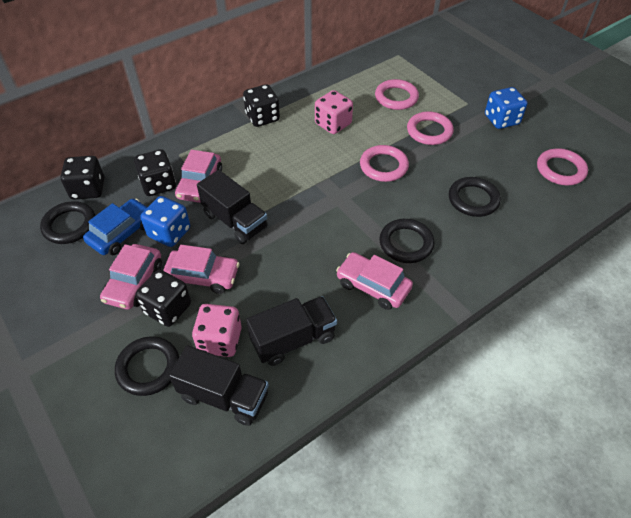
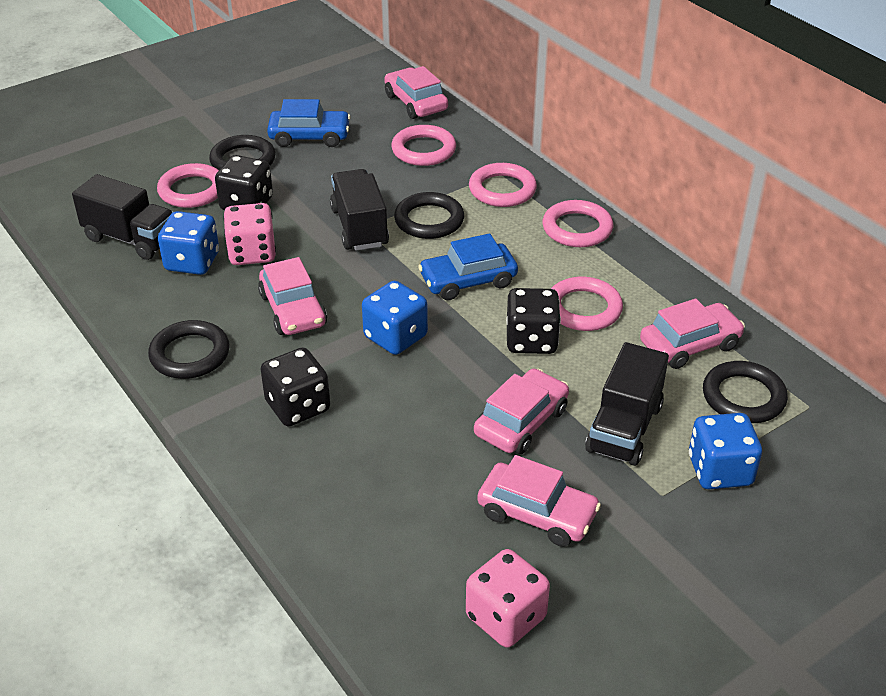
black dice: 4 -> 3
blue car: 1 -> 2
blue dice: 2 -> 3
pink car: 4 -> 5
pink ring: 4 -> 5

